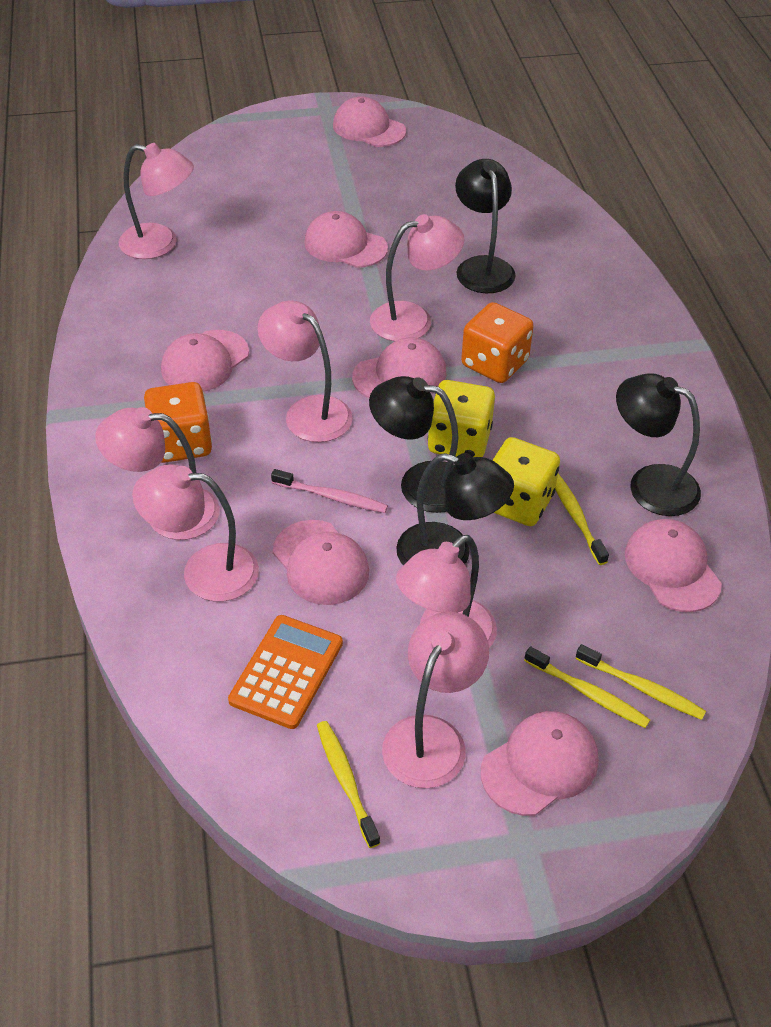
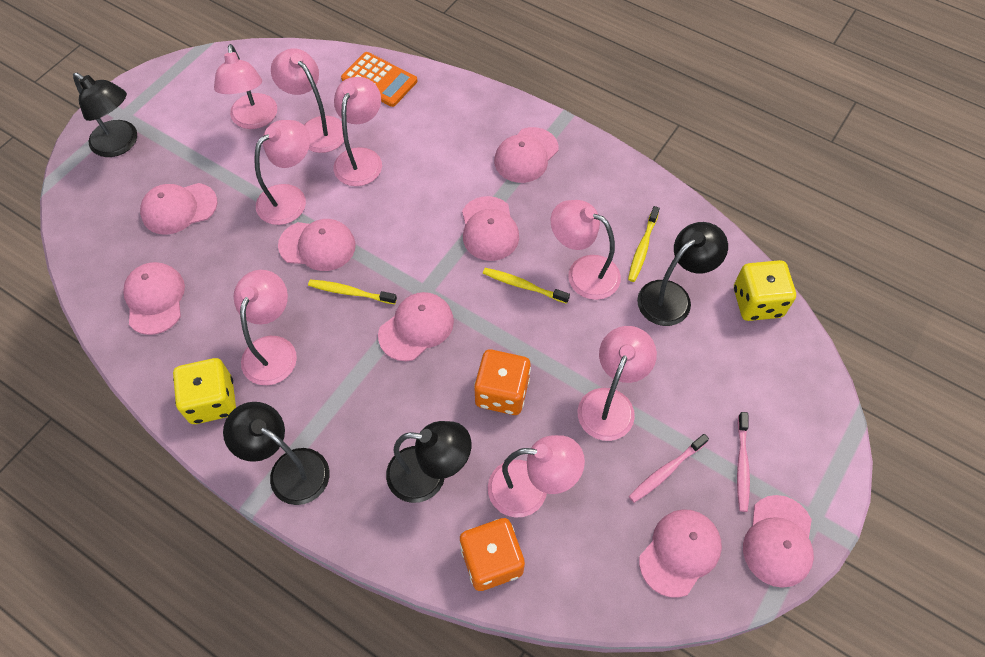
pink cap: 7 -> 8
pink lamp: 7 -> 8
pink toothbrush: 1 -> 2
yellow toothbrush: 4 -> 3

